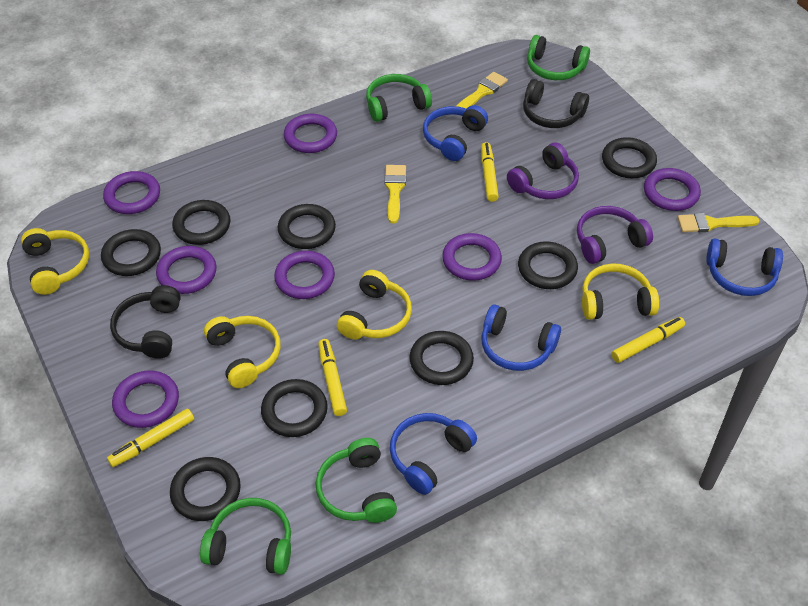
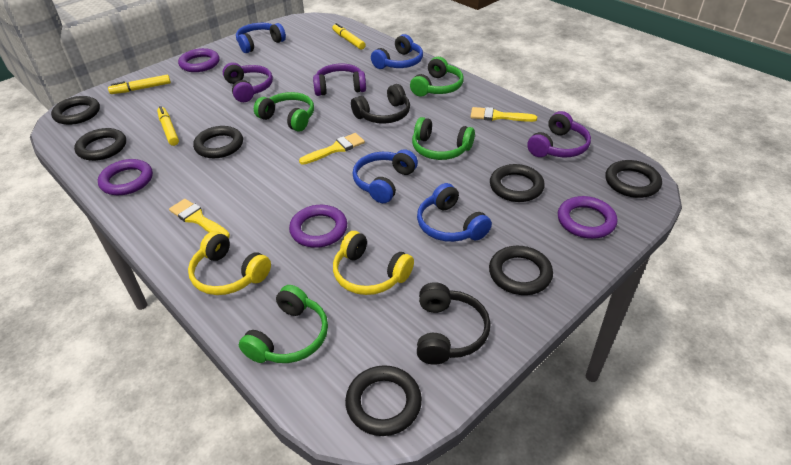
black ring: 8 -> 7
purple headphones: 2 -> 3
purple ring: 7 -> 4
yellow headphones: 4 -> 2
yellow marker: 4 -> 3

